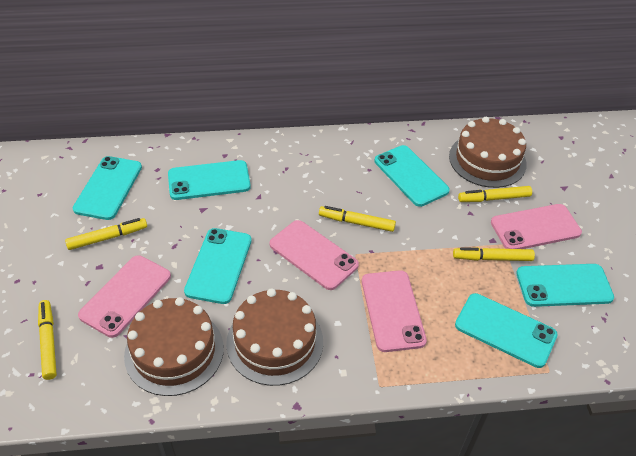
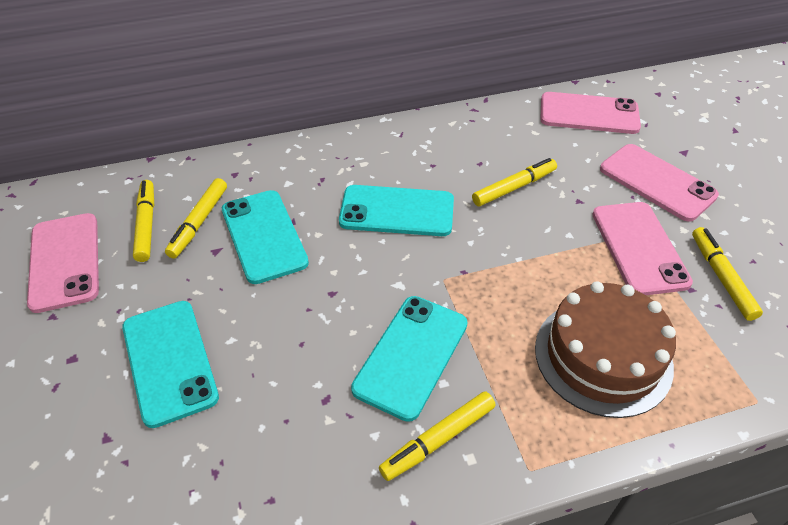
brown cake: 3 -> 1
turquoise phone: 6 -> 4

